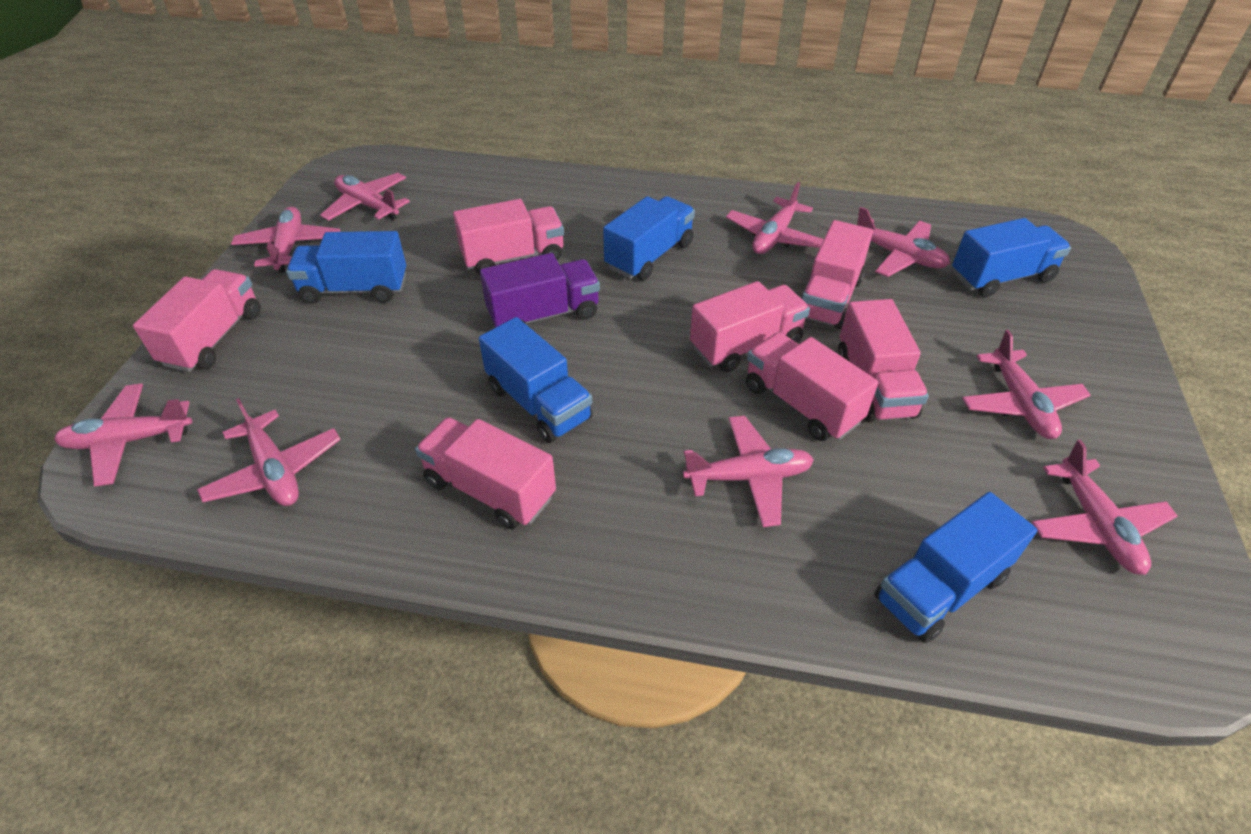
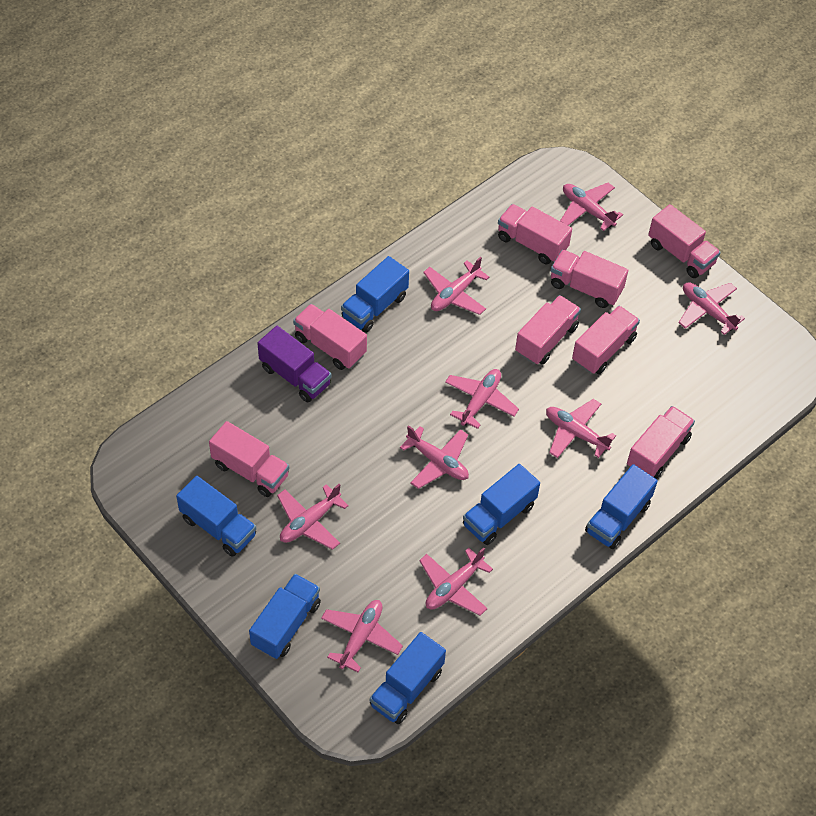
blue truck: 5 -> 6
pink truck: 7 -> 8

